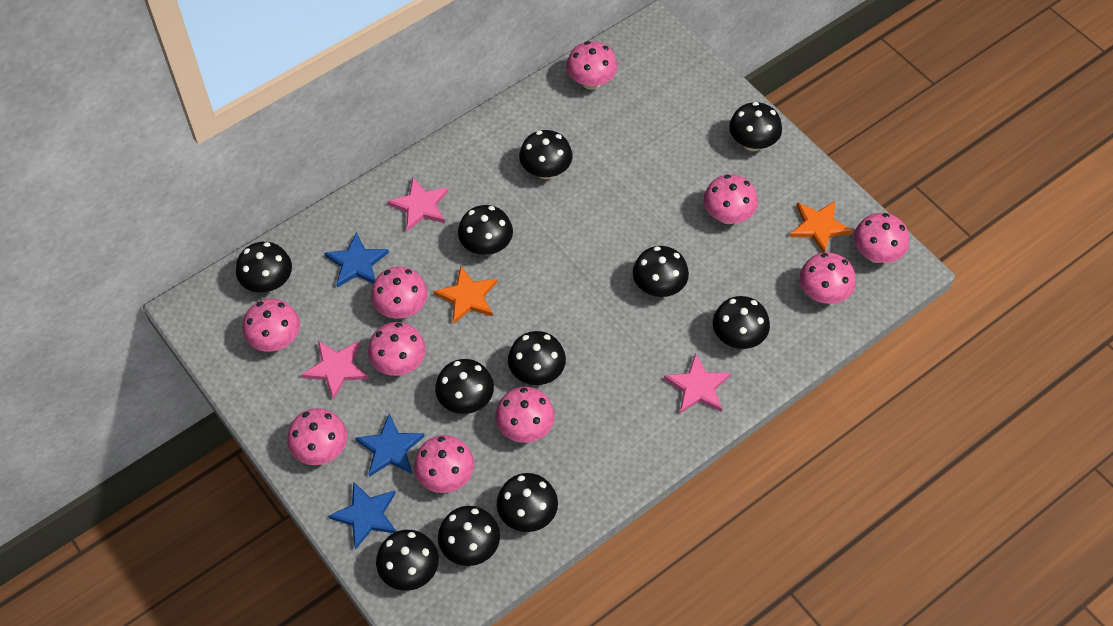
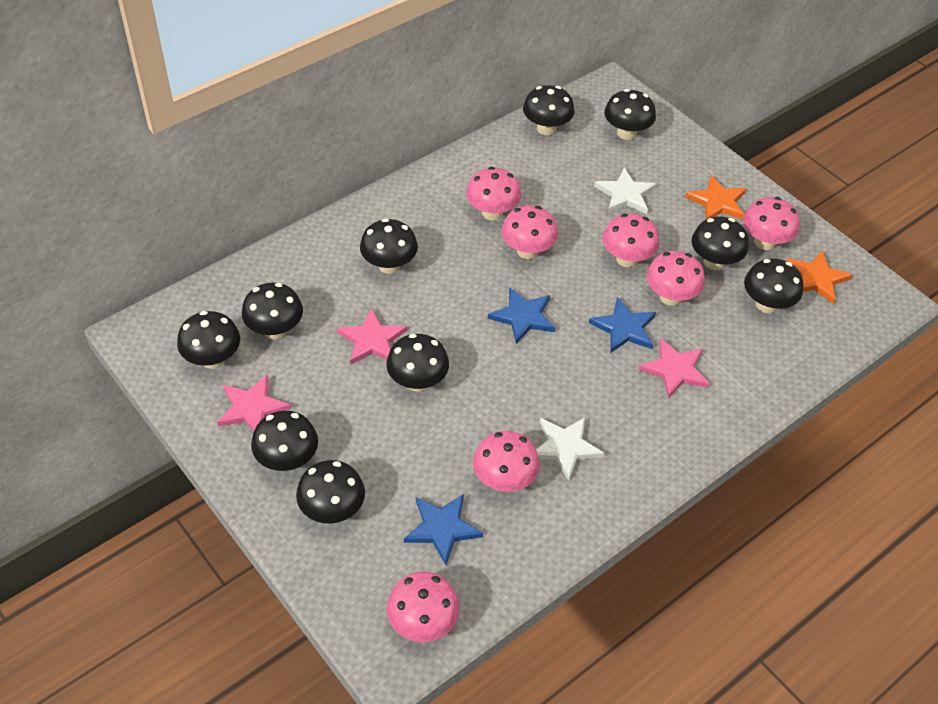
black mushroom: 11 -> 10
pink mushroom: 10 -> 7
white star: 0 -> 2

